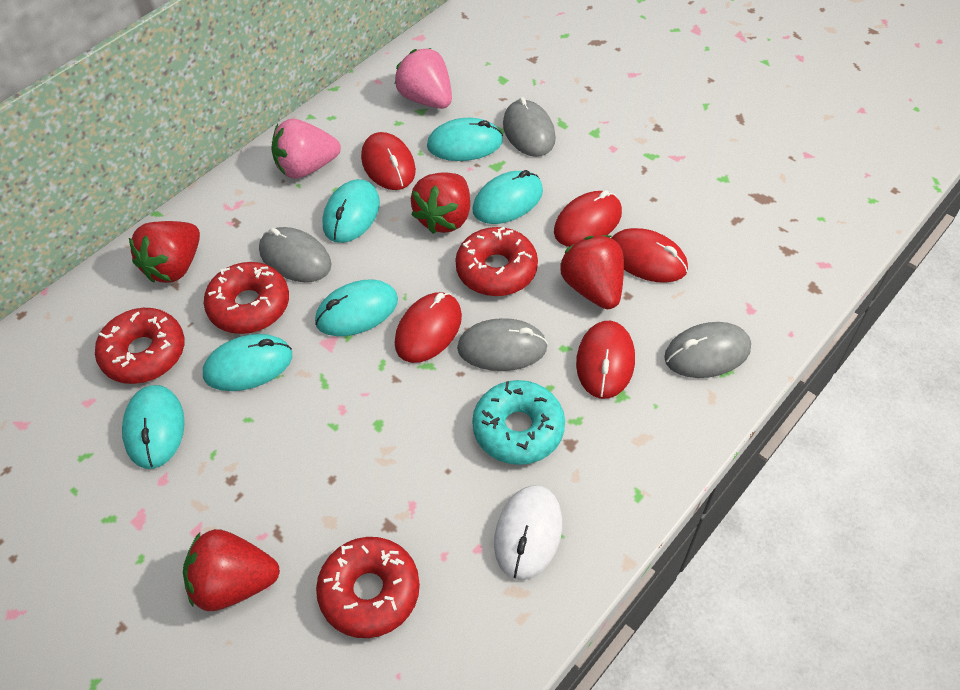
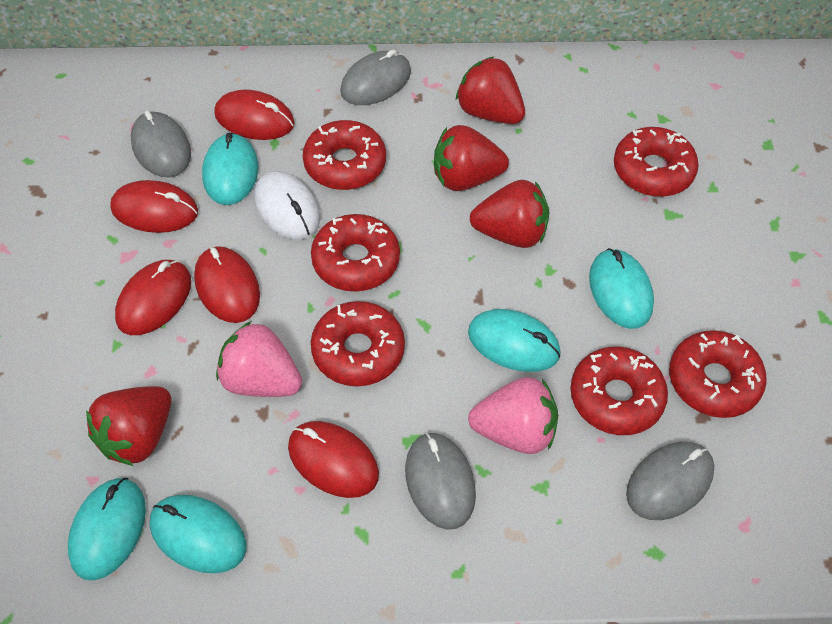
red donut: 4 -> 6
turquoise donut: 1 -> 0
turquoise mouse: 6 -> 5

